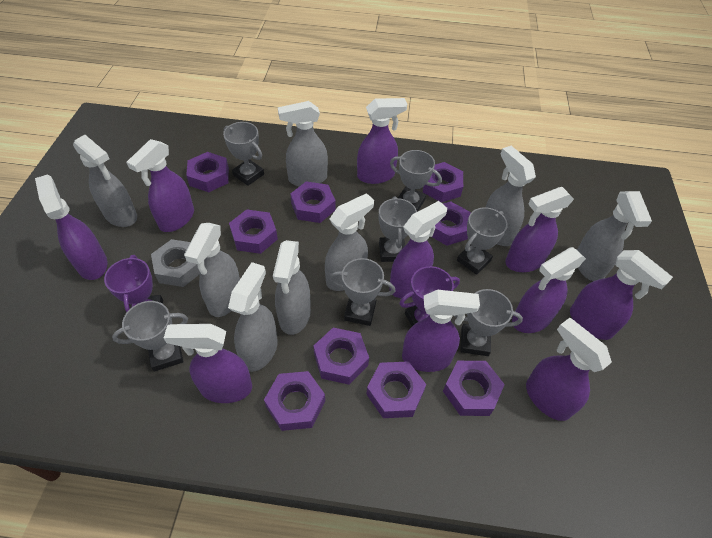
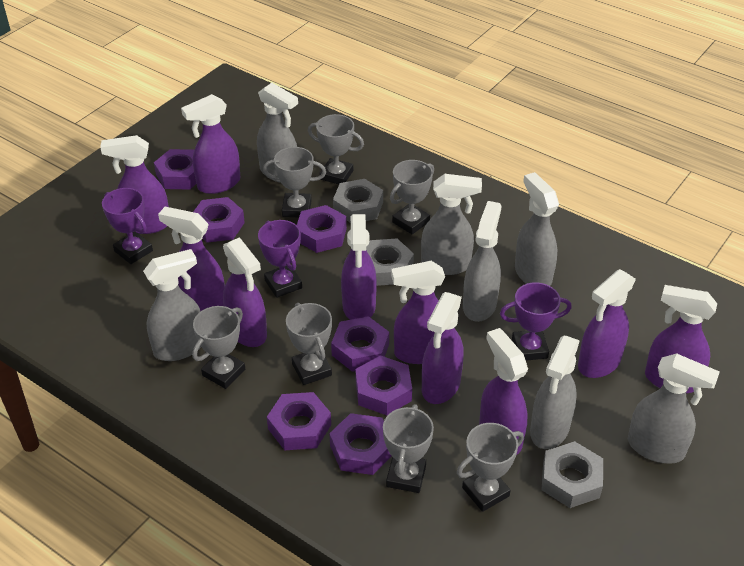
grey nut: 1 -> 3
grey spray bottle: 8 -> 7
purple nut: 9 -> 7
purple trophy: 2 -> 3

